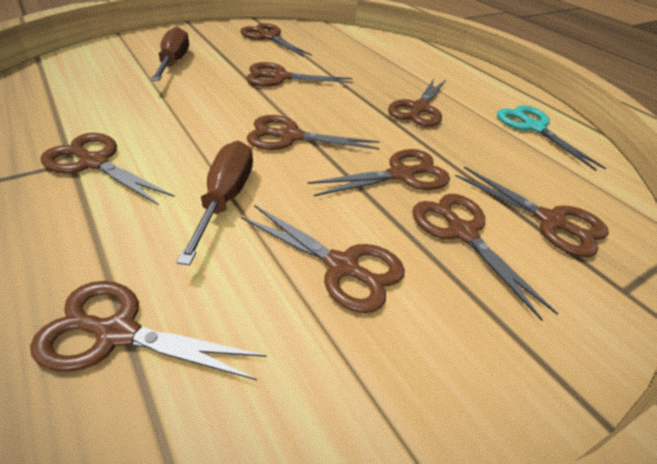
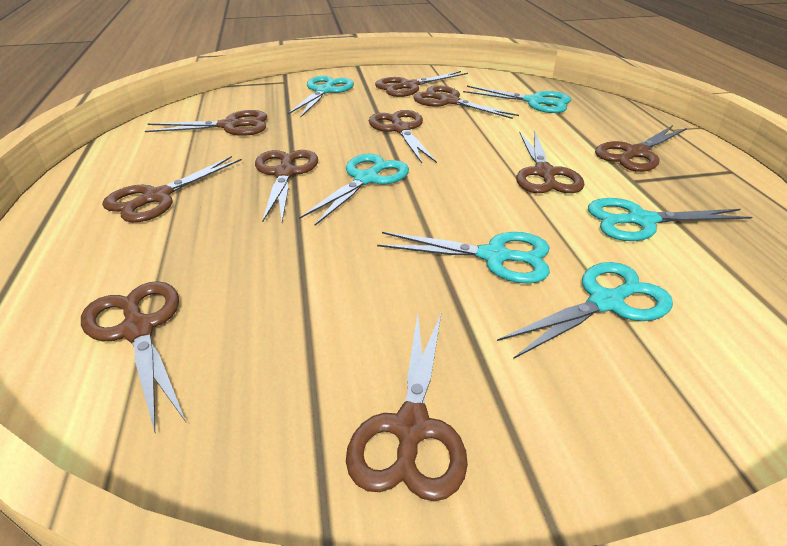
brown screwdriver: 2 -> 0
turquoise scissors: 1 -> 6

